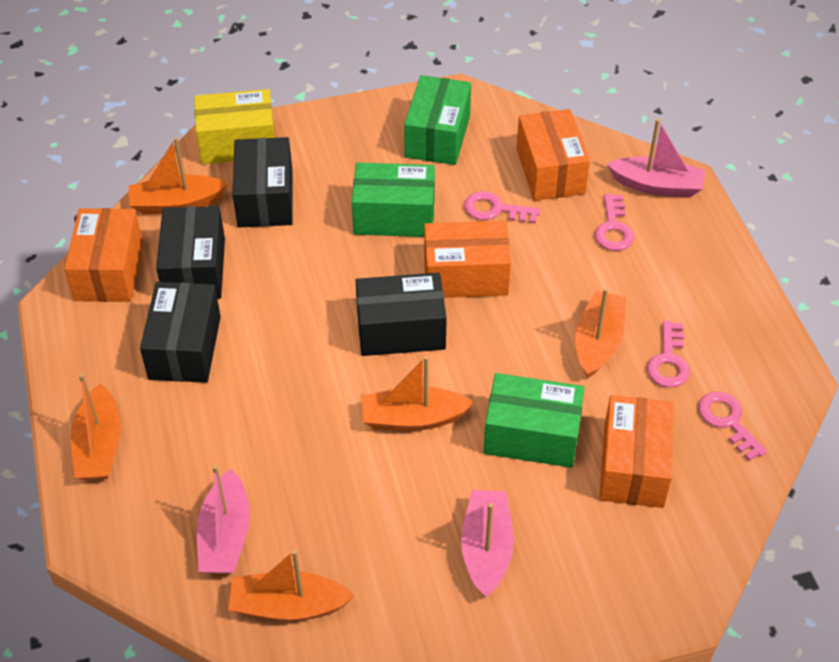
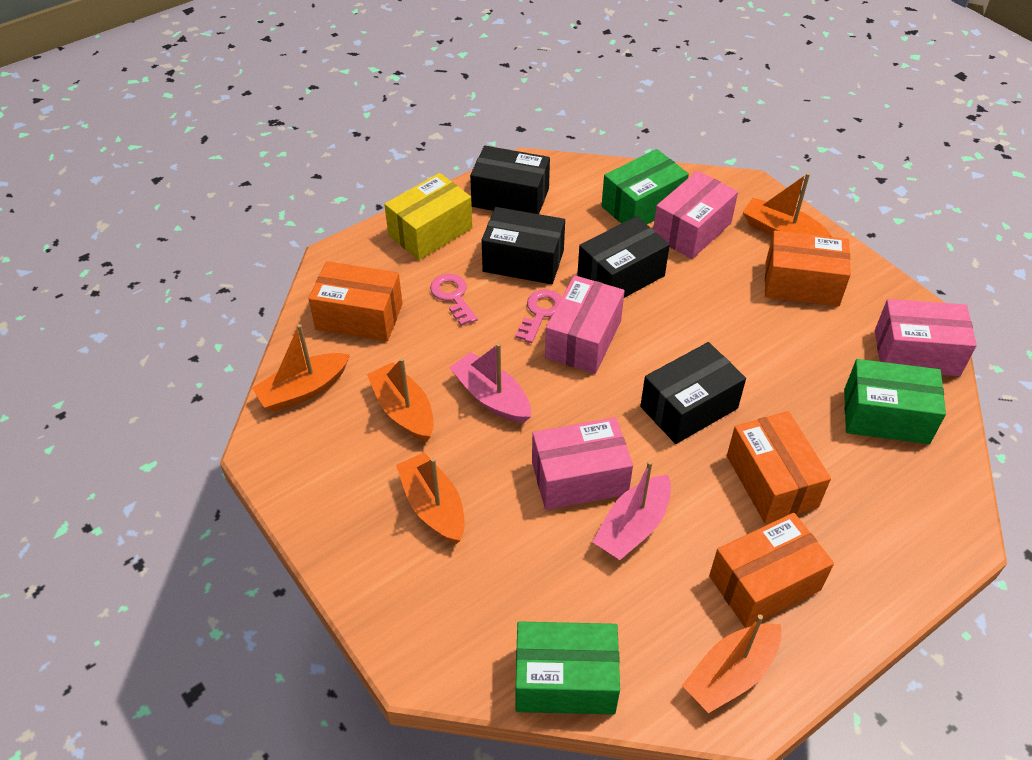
pink boat: 3 -> 2
pink box: 0 -> 4
pink key: 4 -> 2

